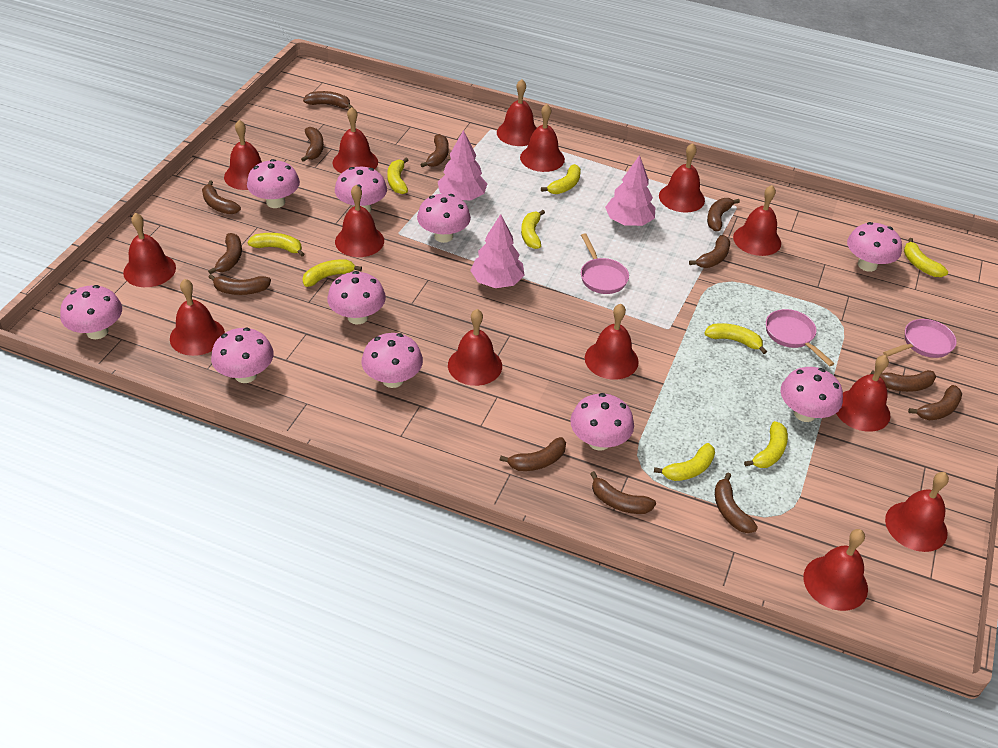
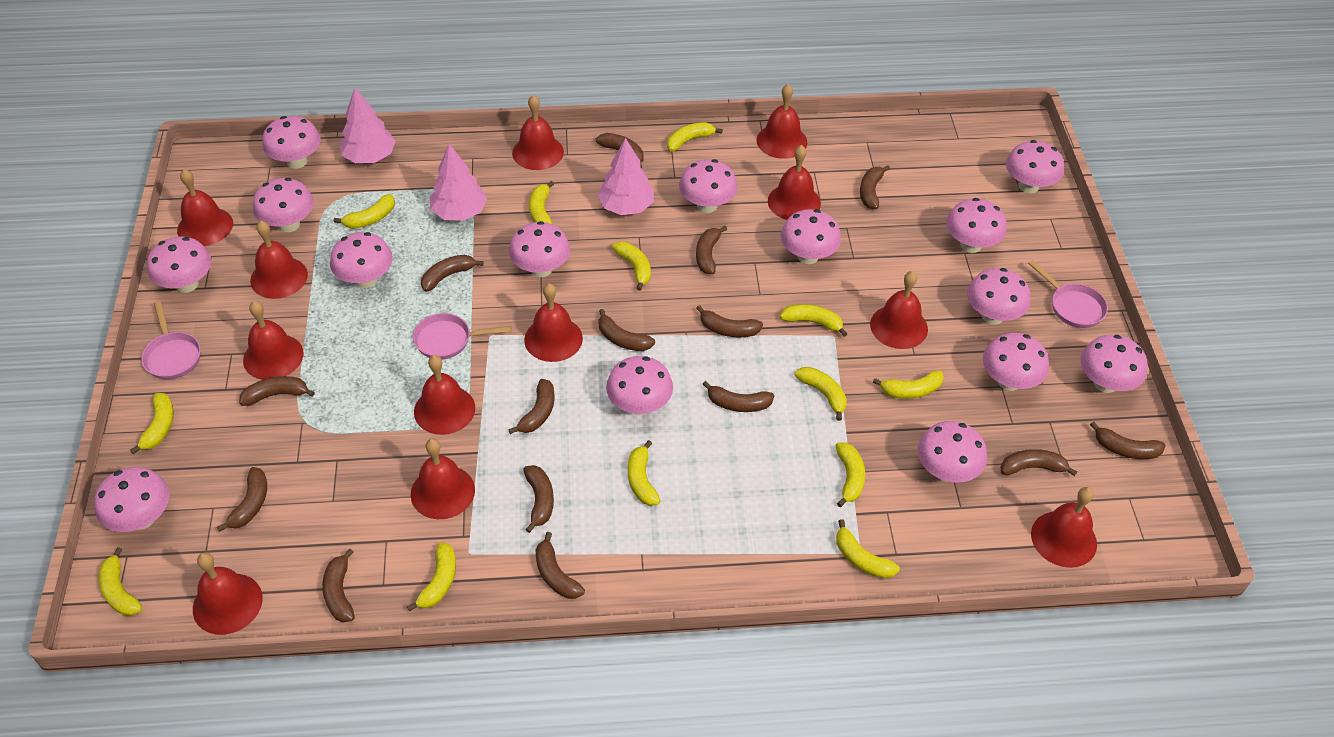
brown banana: 13 -> 15
pink mushroom: 10 -> 15
red bell: 14 -> 12
yellow banana: 9 -> 13

